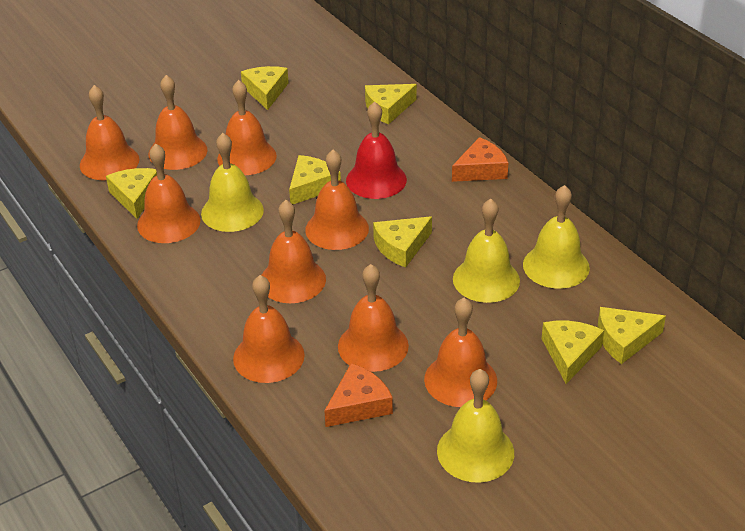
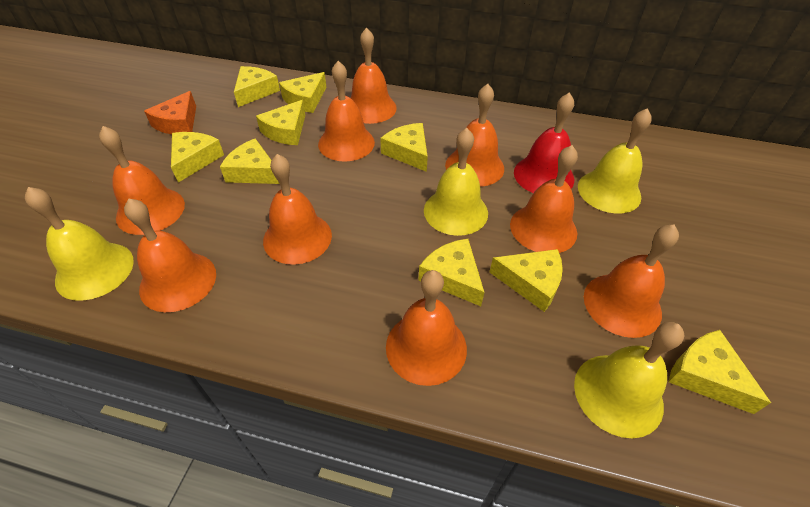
orange cheese: 2 -> 1
yellow cheese: 7 -> 9

